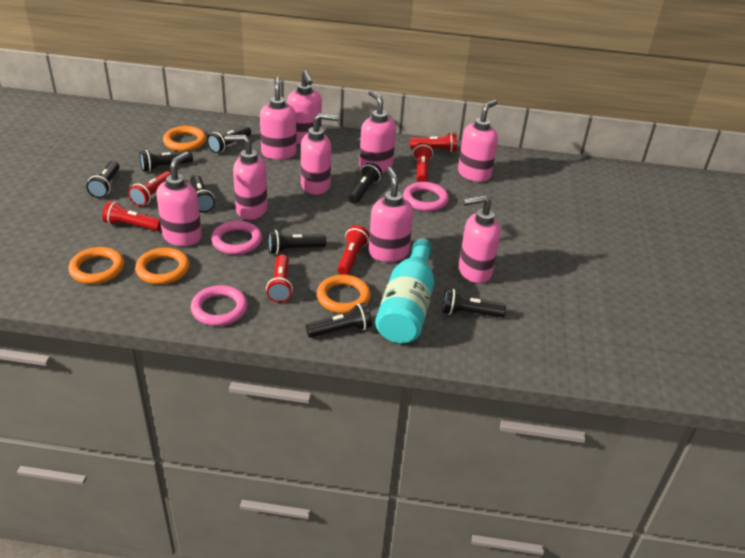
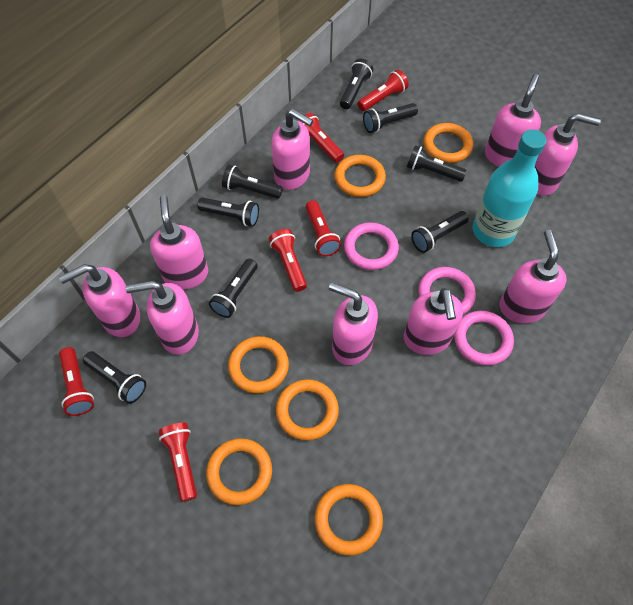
orange ring: 4 -> 6

